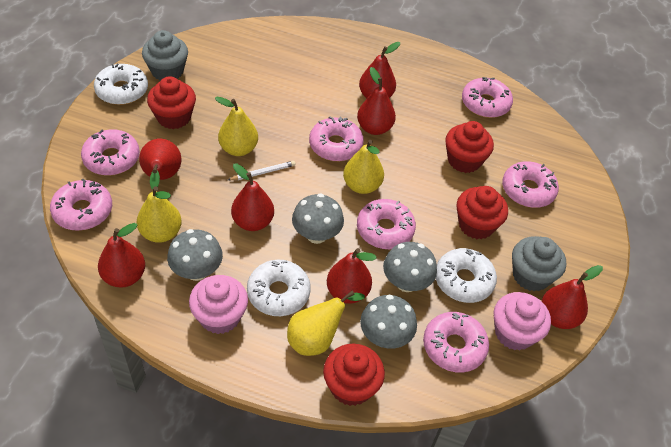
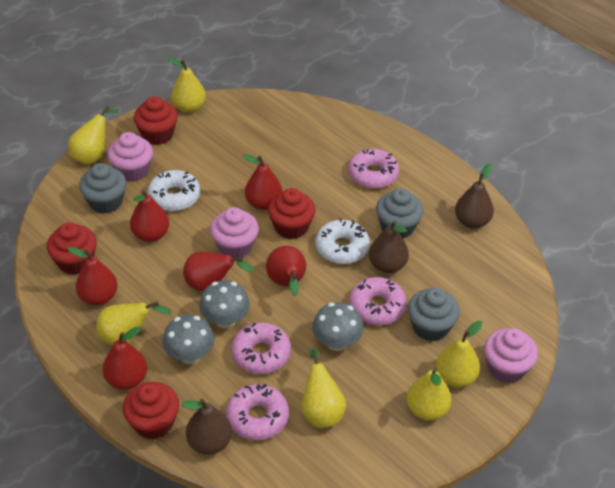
brown pear: 0 -> 3
grey cupcake: 2 -> 3
grey mushroom: 4 -> 3
pink cupcake: 2 -> 3
pink donut: 7 -> 4
red pear: 7 -> 6
white donut: 3 -> 2
white pencil: 1 -> 0
yellow pear: 4 -> 6

